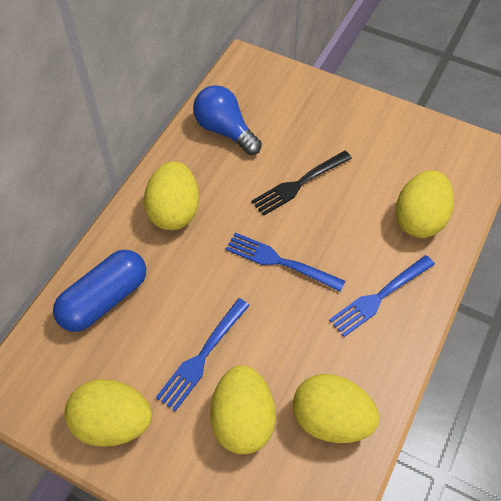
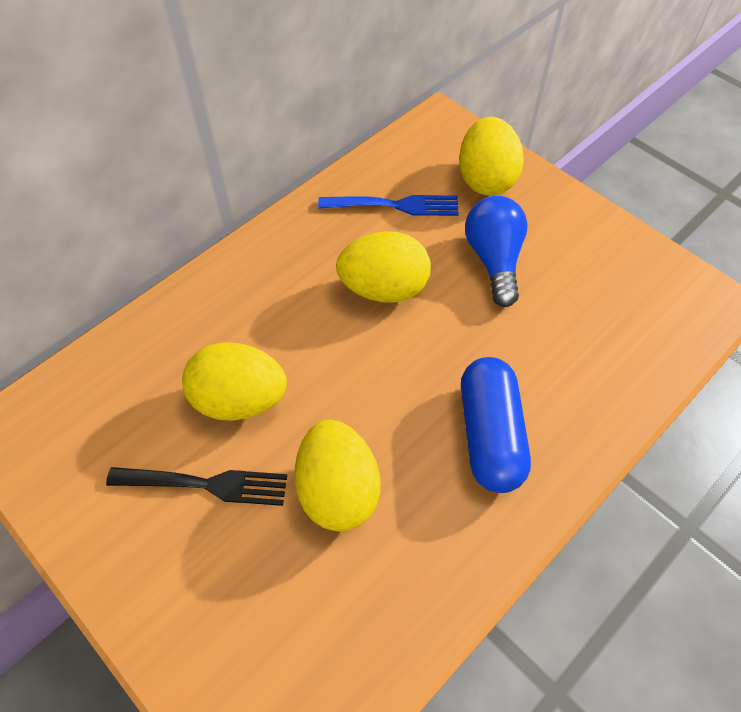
blue fork: 3 -> 1
yellow egg: 5 -> 4

